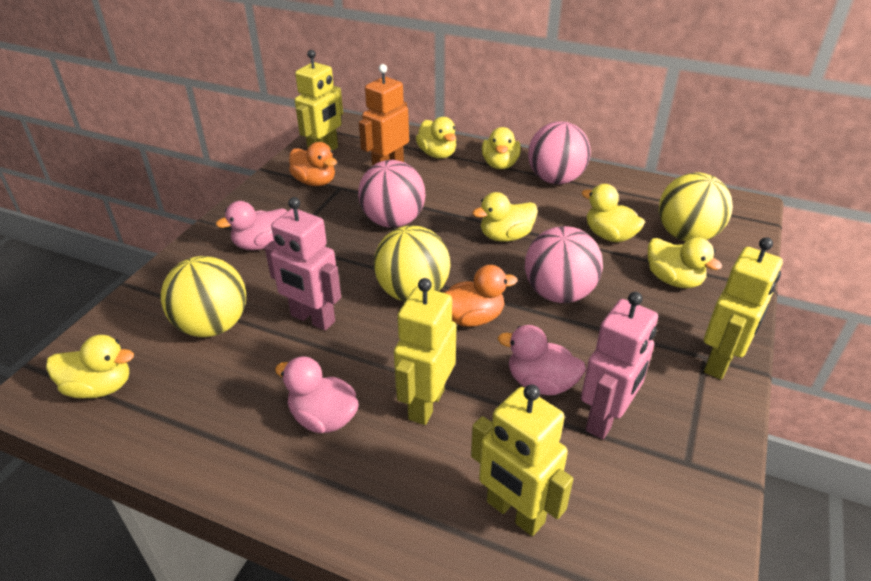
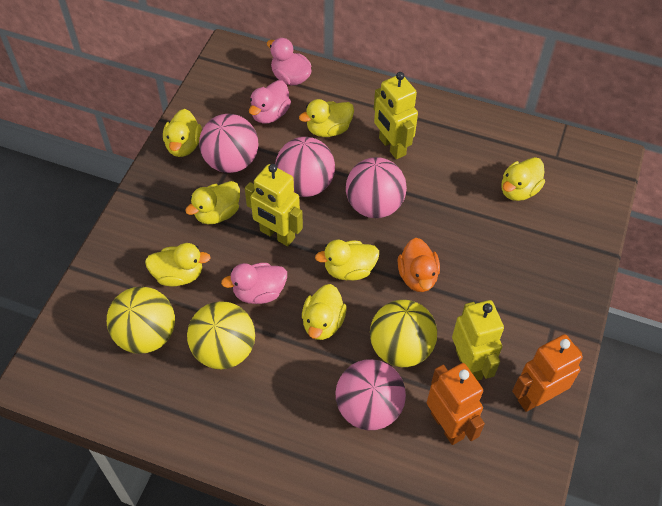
orange duck: 2 -> 1
orange robot: 1 -> 2
pink ball: 3 -> 4
pink robot: 2 -> 0
yellow duck: 6 -> 7
yellow robot: 4 -> 3

